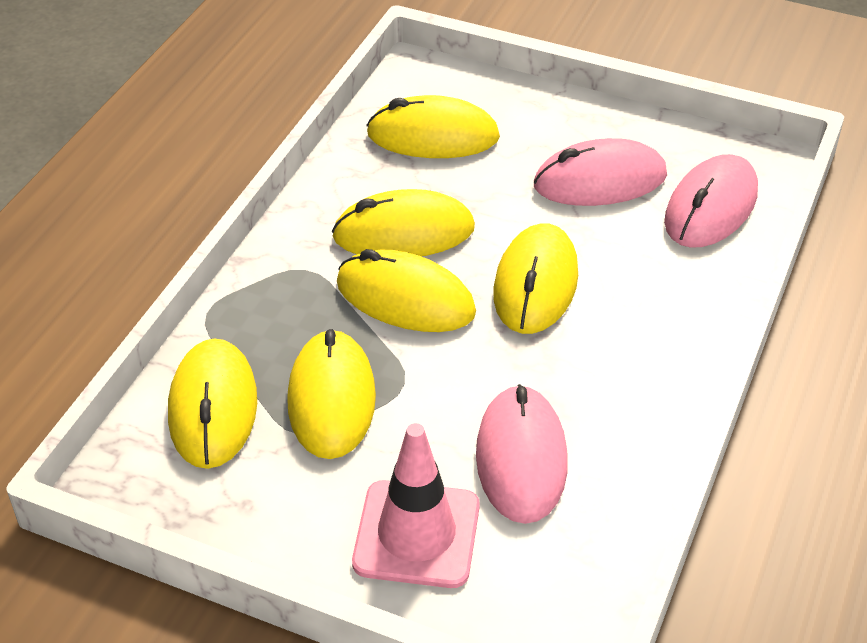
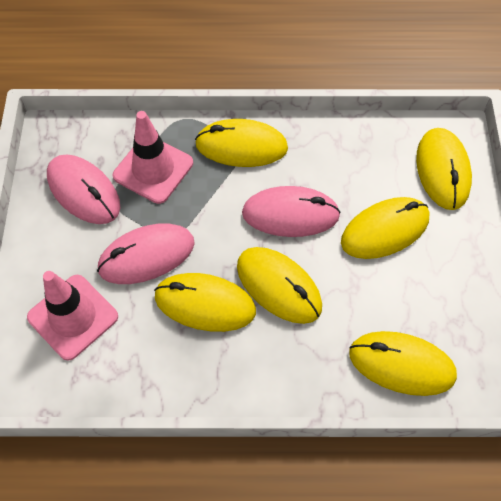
pink traffic cone: 1 -> 2

